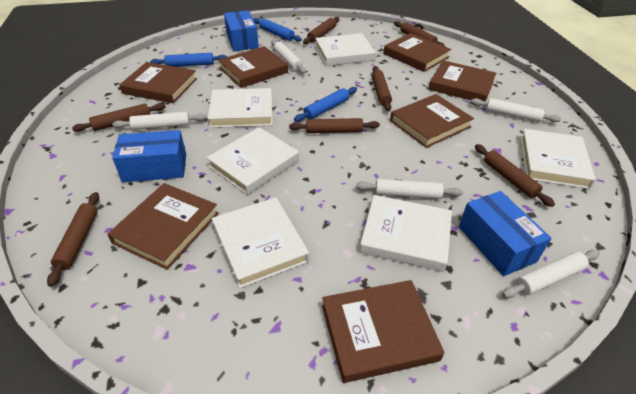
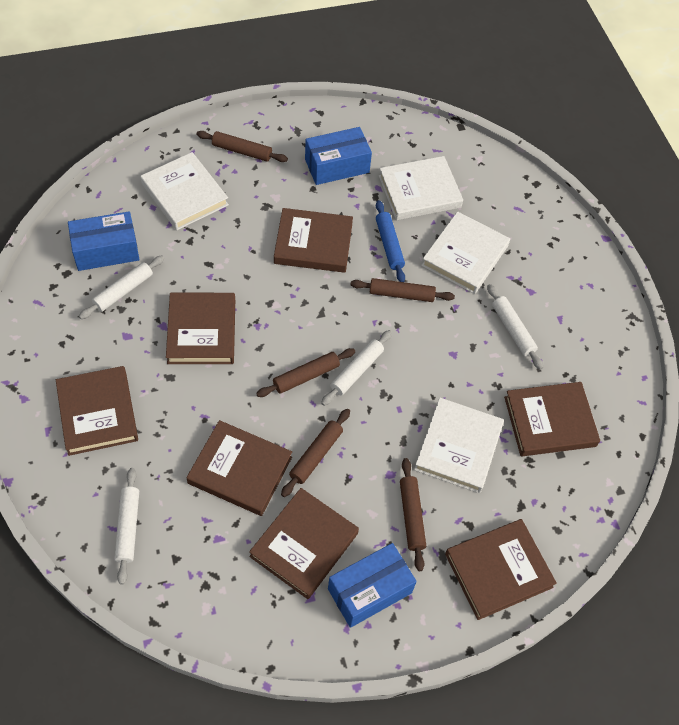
blue rolling pin: 3 -> 1
brown rolling pin: 7 -> 5
white book: 6 -> 4
white rolling pin: 5 -> 4

